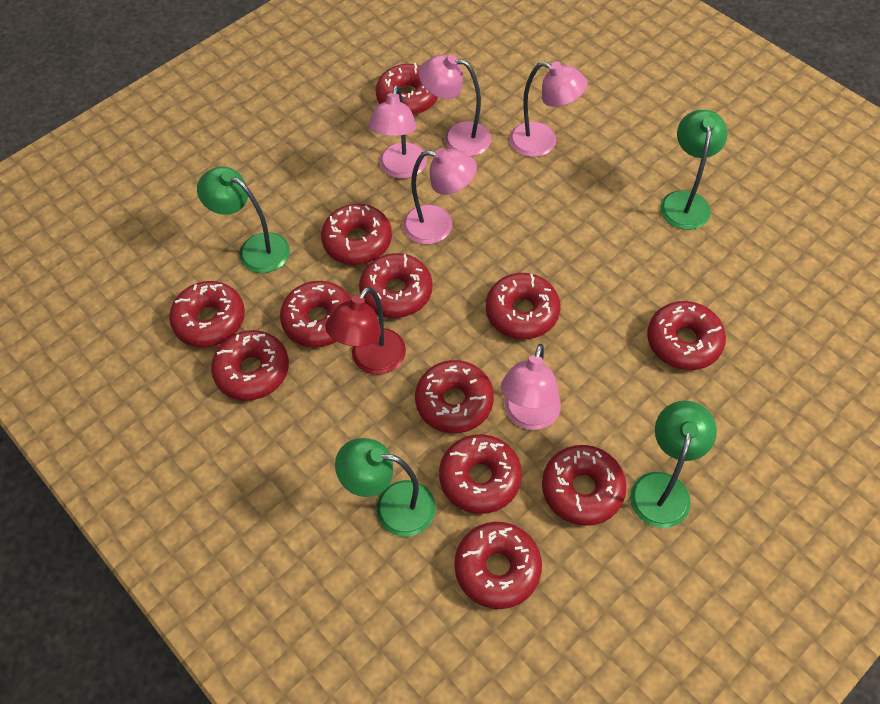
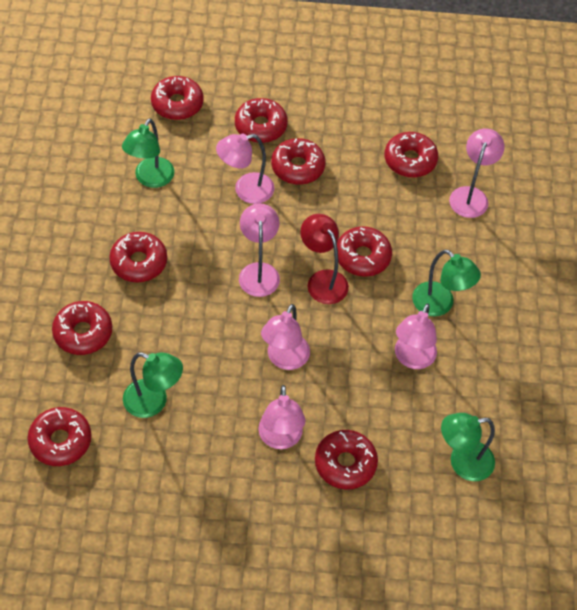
pink lamp: 5 -> 6
red donut: 12 -> 9

